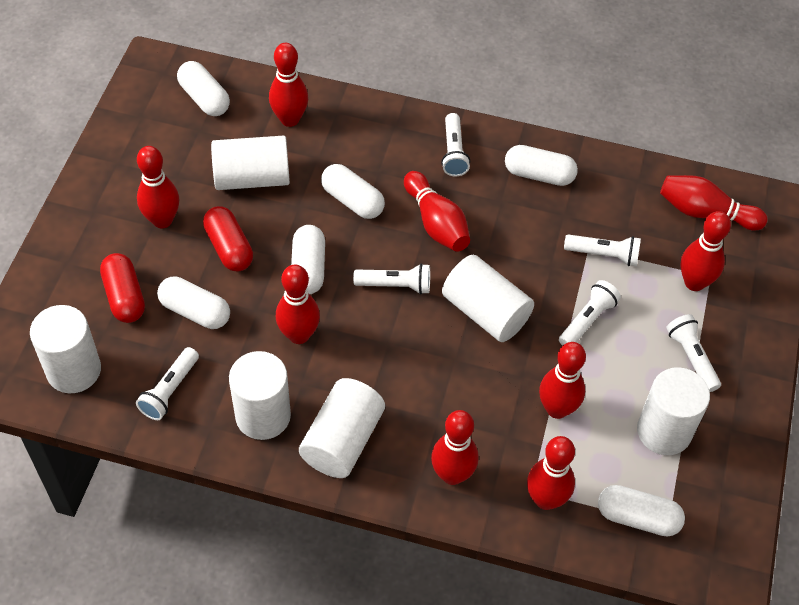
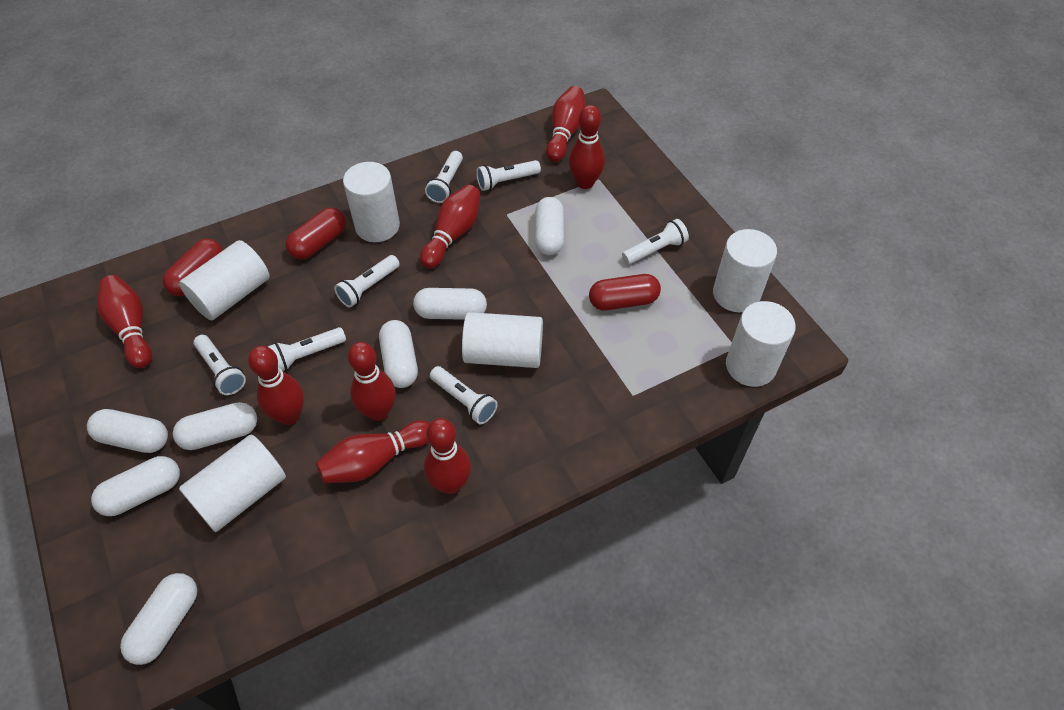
red bowling pin: 9 -> 8
red capsule: 2 -> 3
white capsule: 6 -> 7
white flashlight: 6 -> 7

